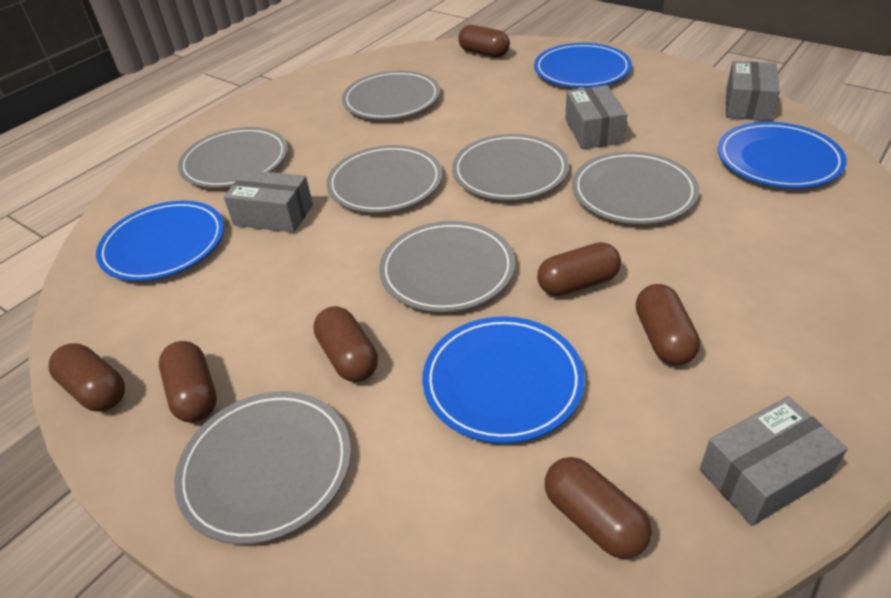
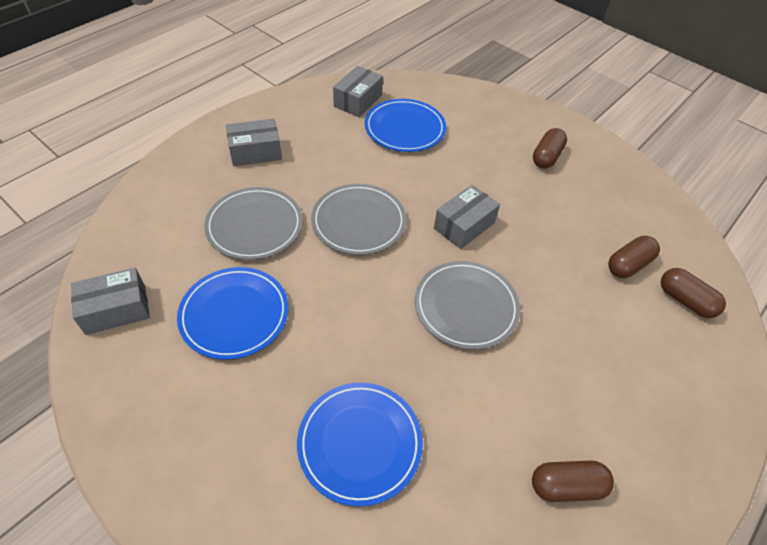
blue plate: 4 -> 3
brown capsule: 7 -> 4
grey plate: 7 -> 3

